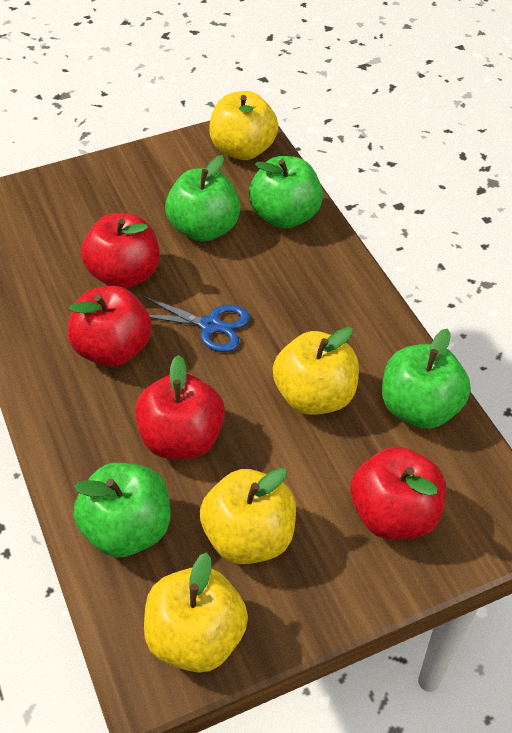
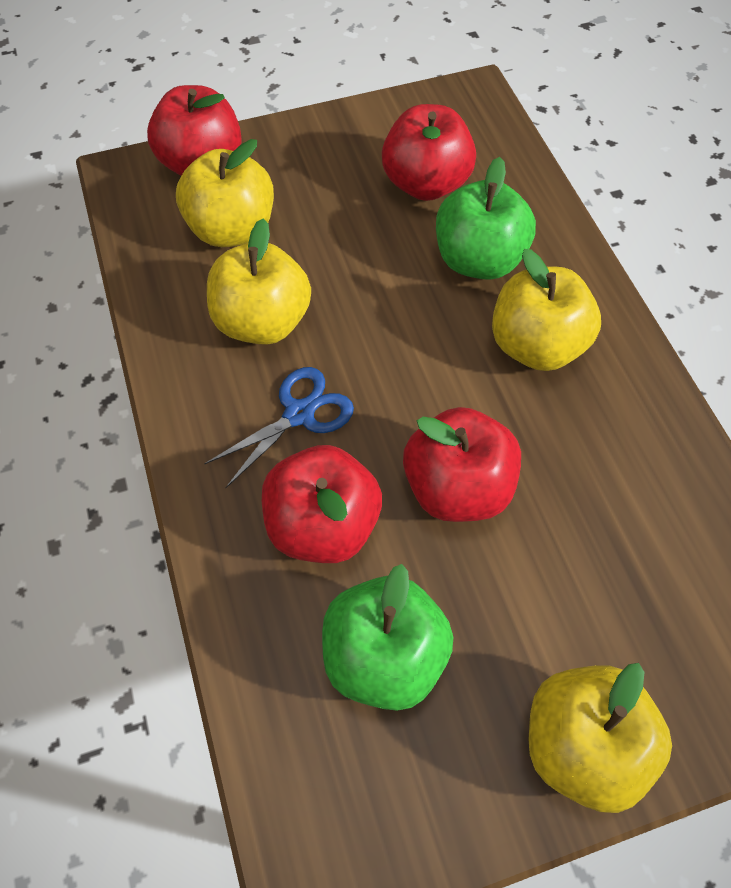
green apple: 4 -> 2

